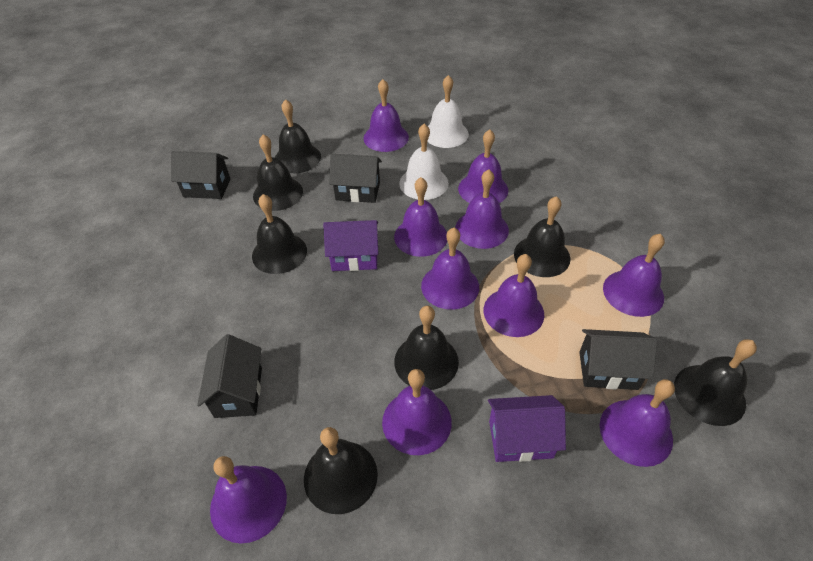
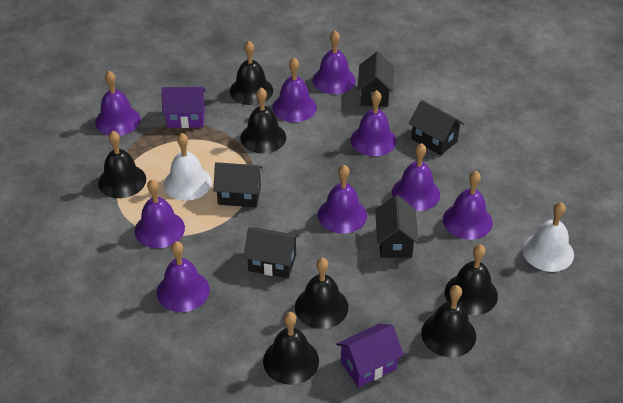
black house: 4 -> 5
purple bell: 10 -> 9

